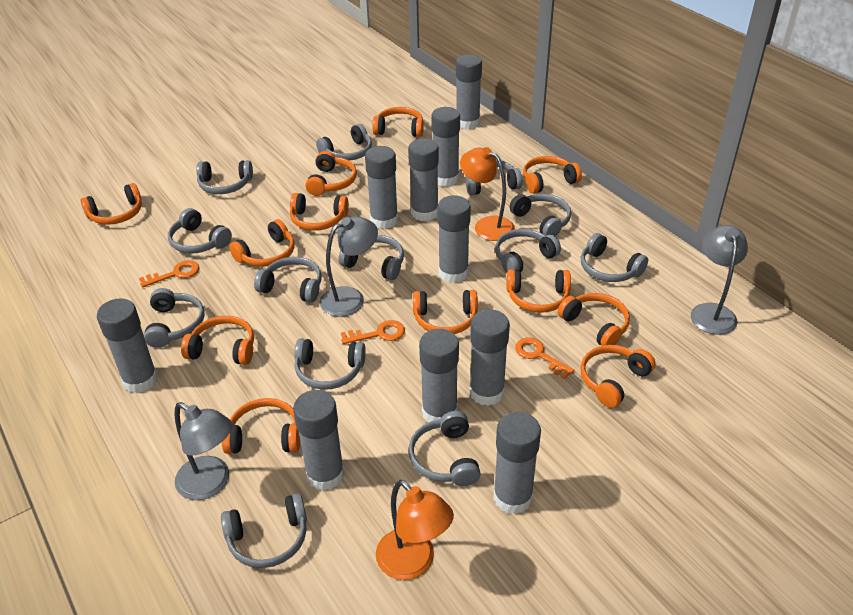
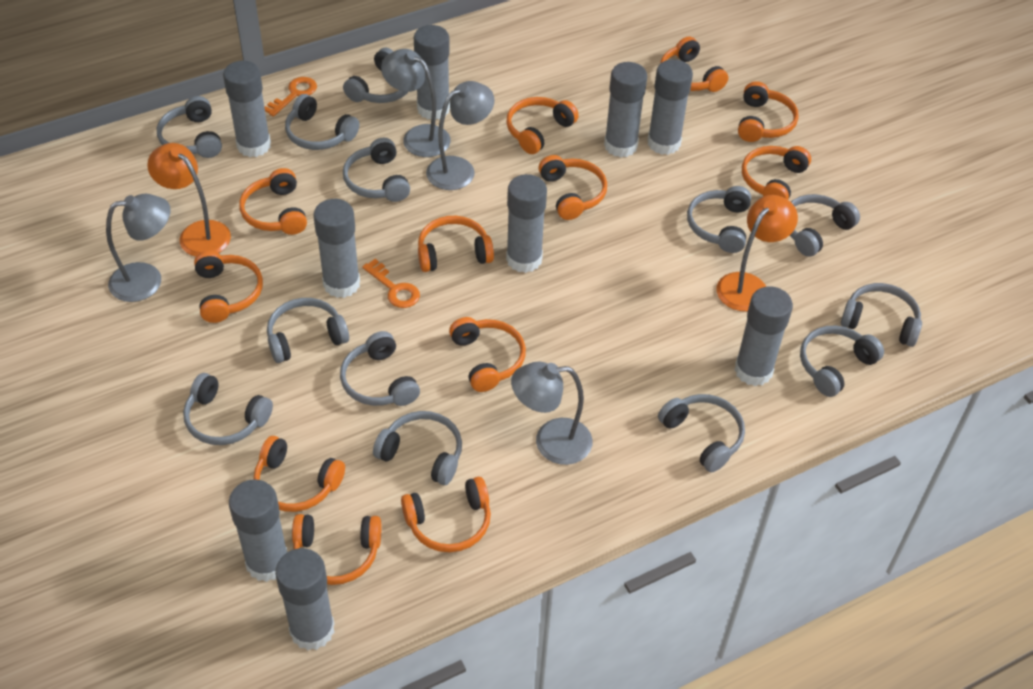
grey glue stick: 10 -> 9
grey lamp: 3 -> 4
orange key: 3 -> 2

